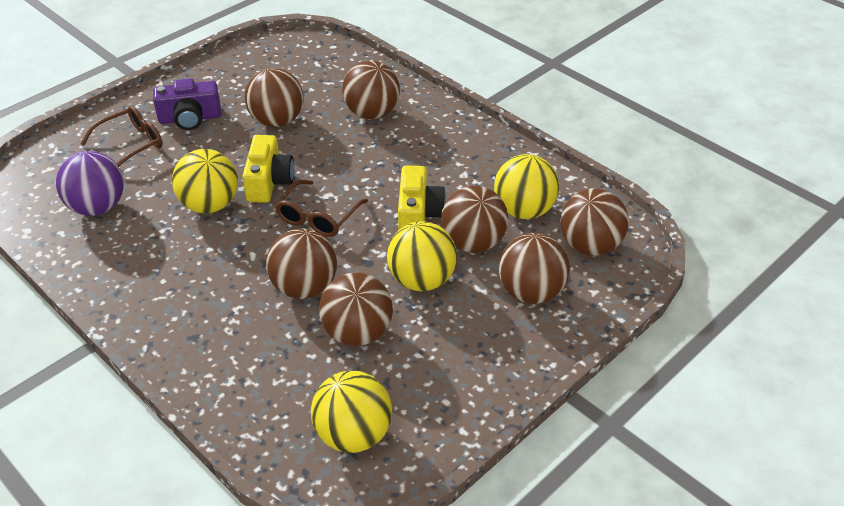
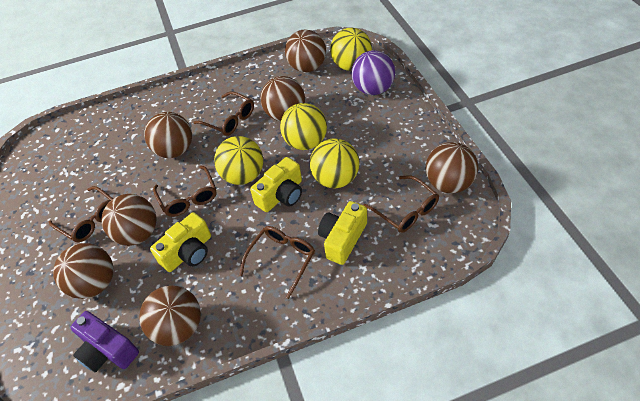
brown glasses: 2 -> 5
yellow camera: 2 -> 3

